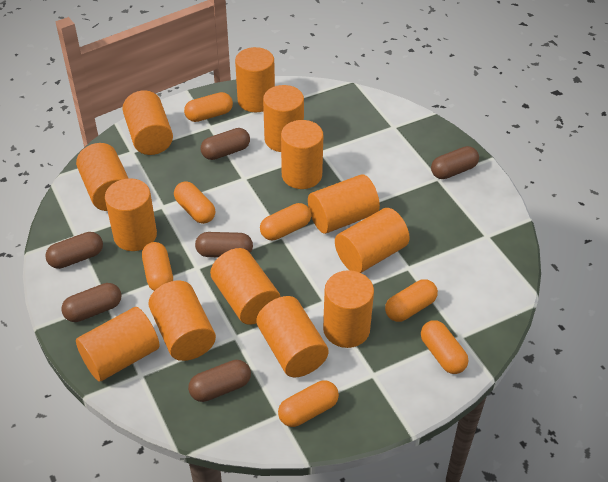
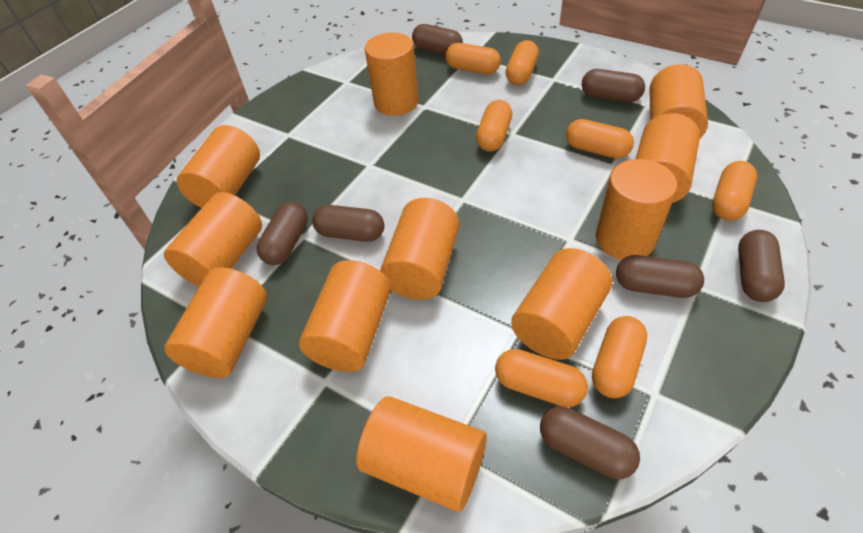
brown capsule: 6 -> 7
orange cylinder: 13 -> 11

